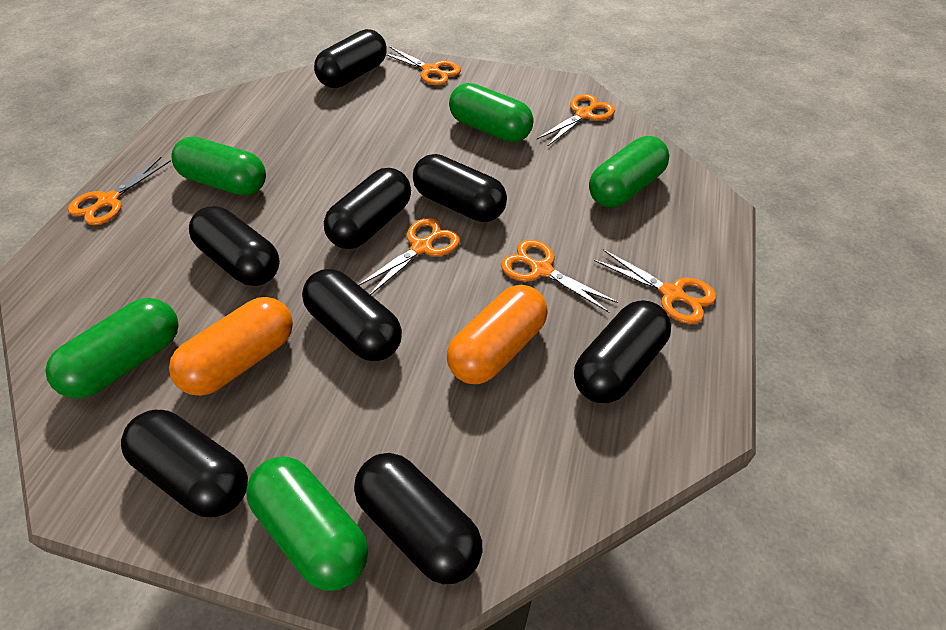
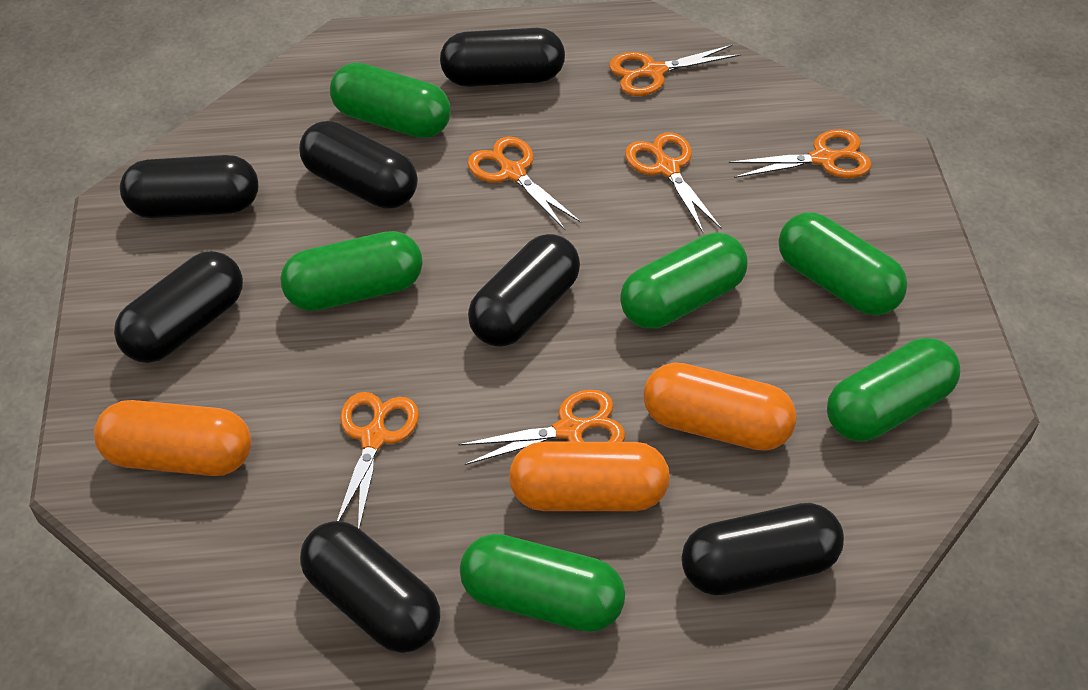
black capsule: 8 -> 7
green capsule: 5 -> 6
orange capsule: 2 -> 3

